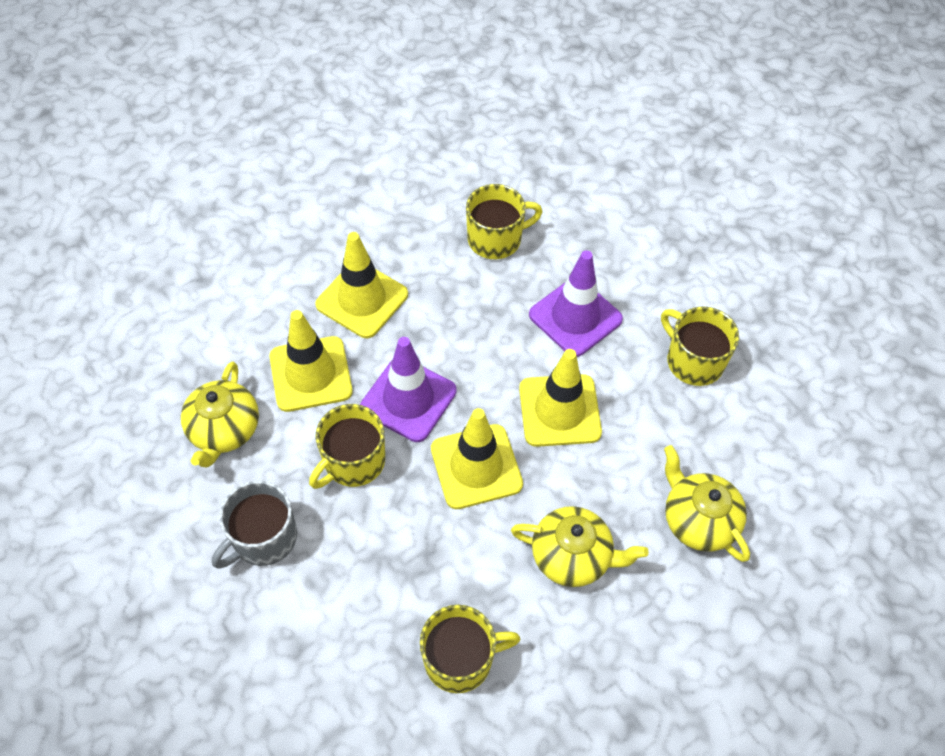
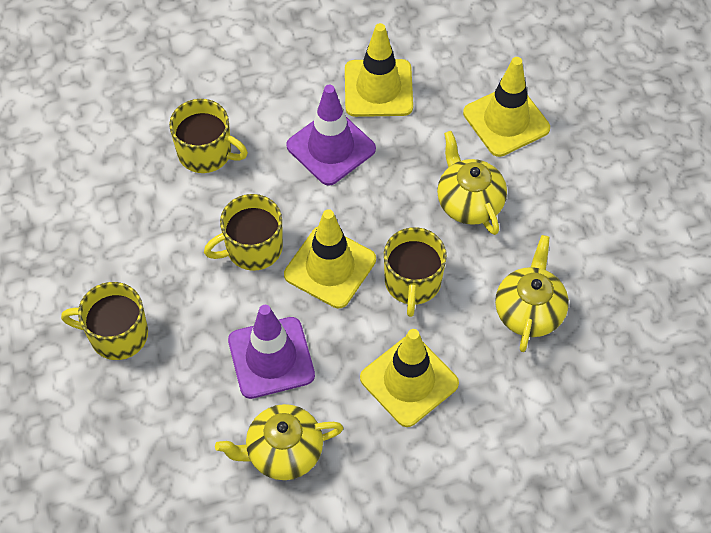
grey mug: 1 -> 0

